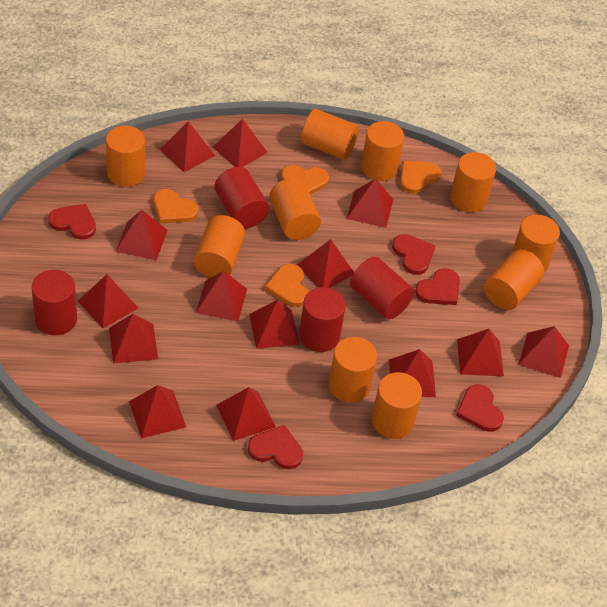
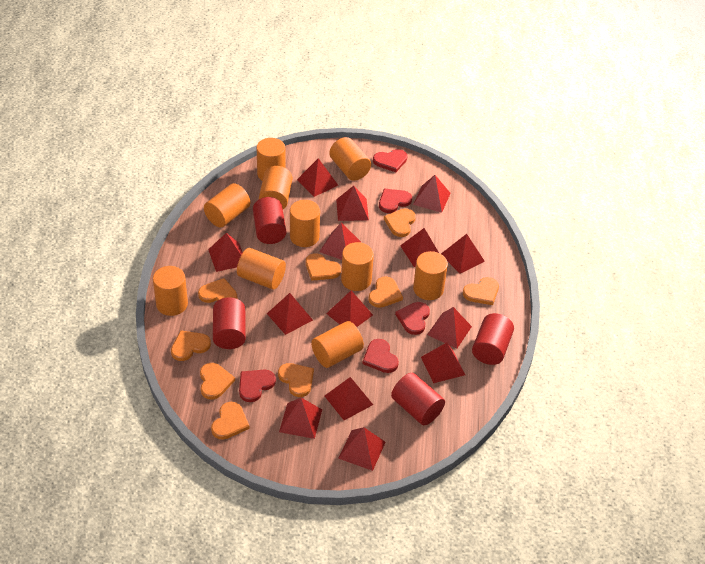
orange heart: 4 -> 9

